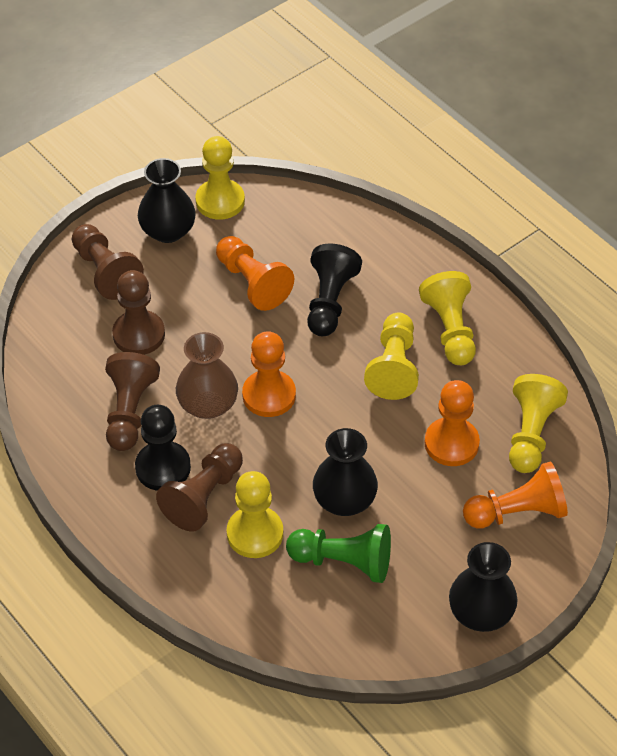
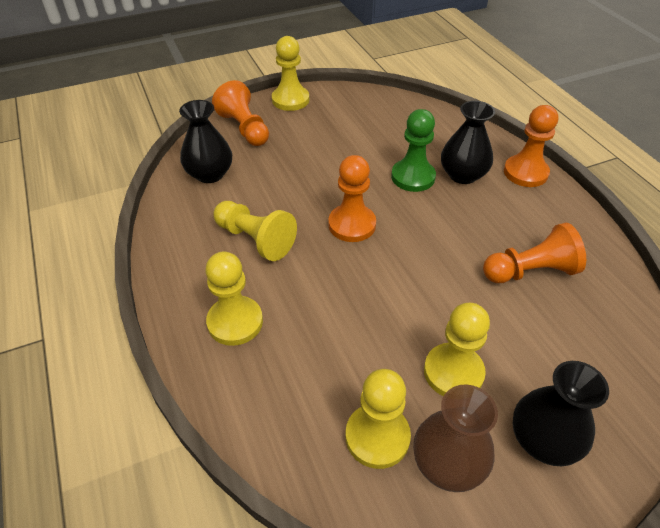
black pawn: 2 -> 0
brown pawn: 4 -> 0

